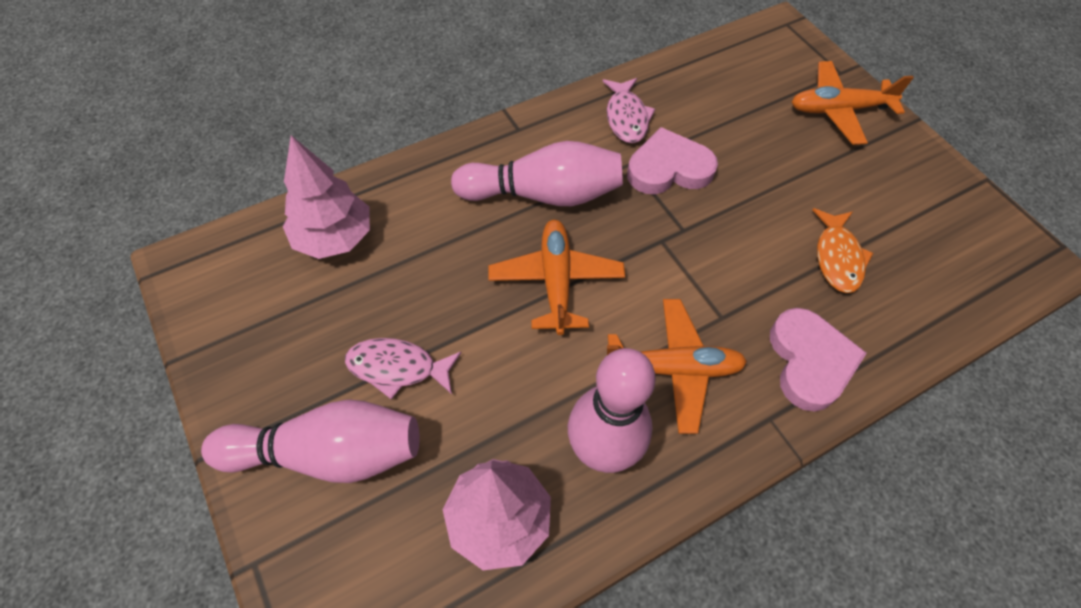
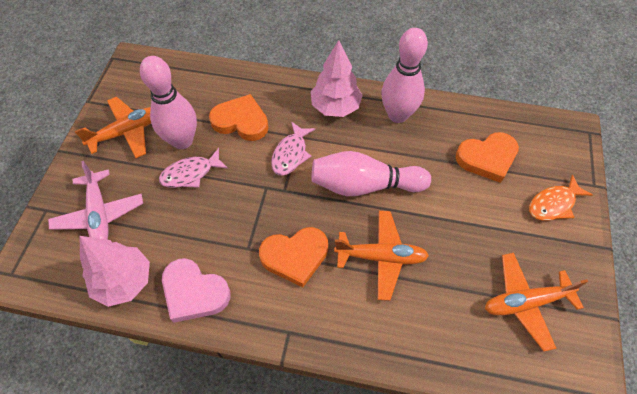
orange heart: 0 -> 3
pink heart: 2 -> 1
pink plane: 0 -> 1

